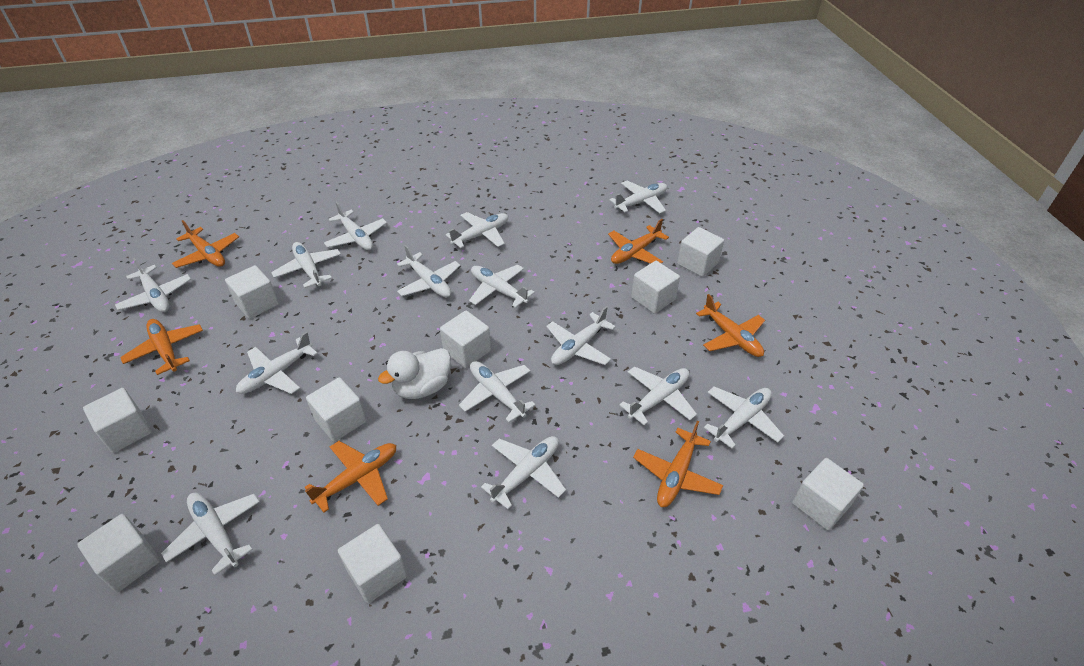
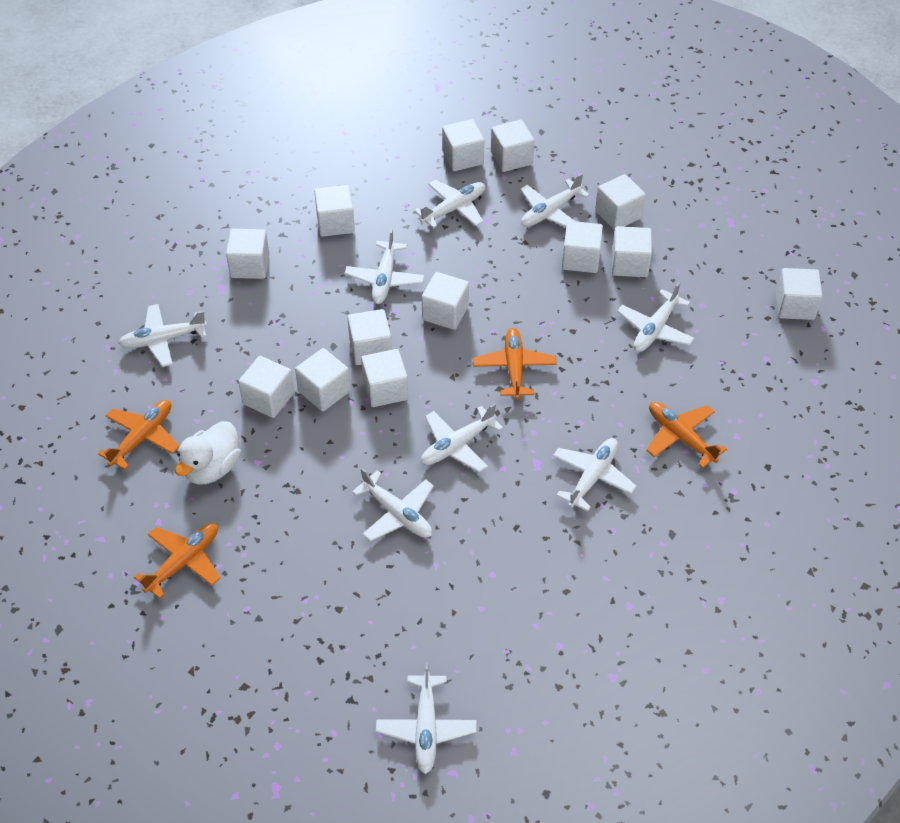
orange plane: 6 -> 4
white cube: 9 -> 13
white plane: 14 -> 9

